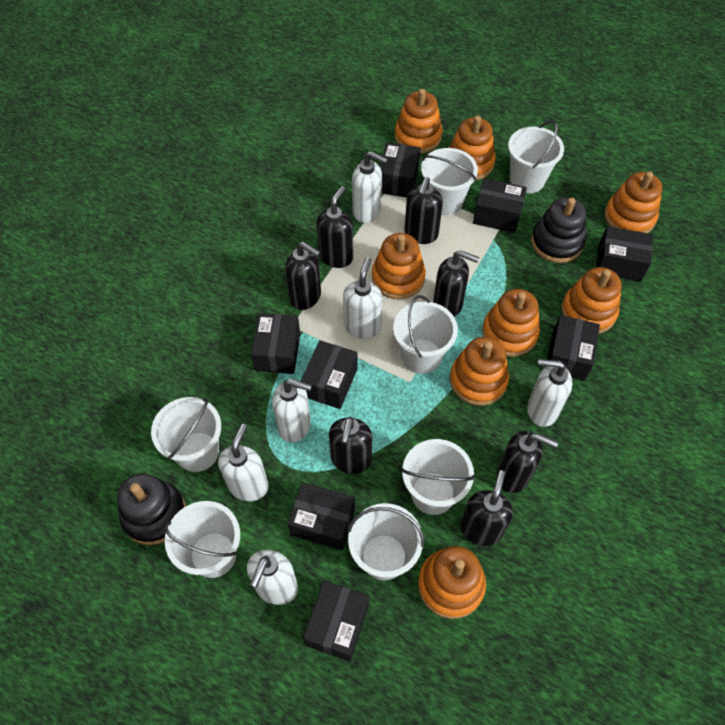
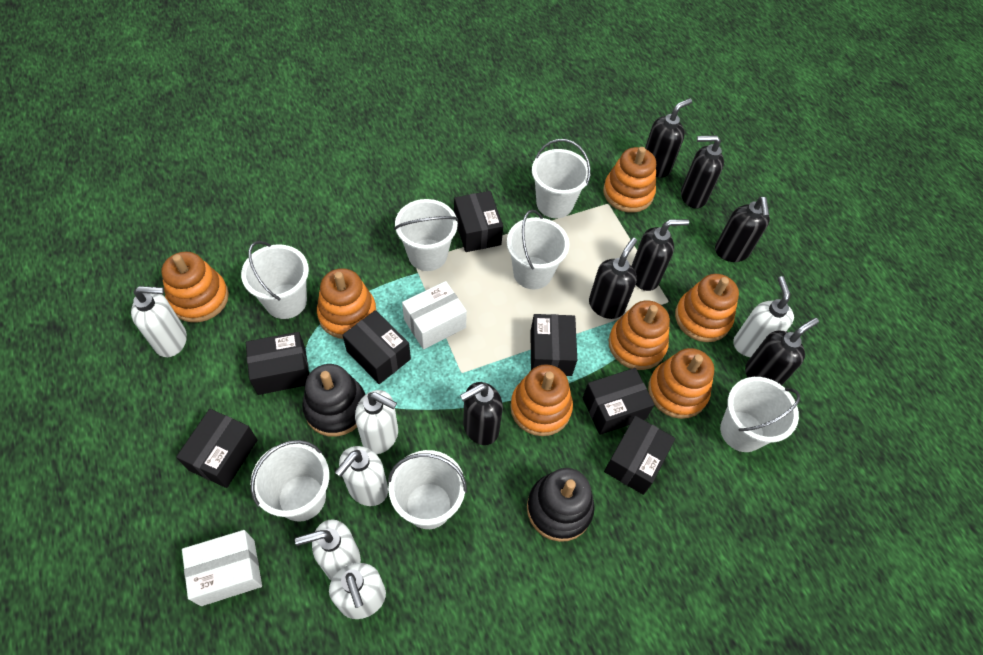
black box: 8 -> 7
orange stacking toy: 8 -> 7
white box: 0 -> 2

